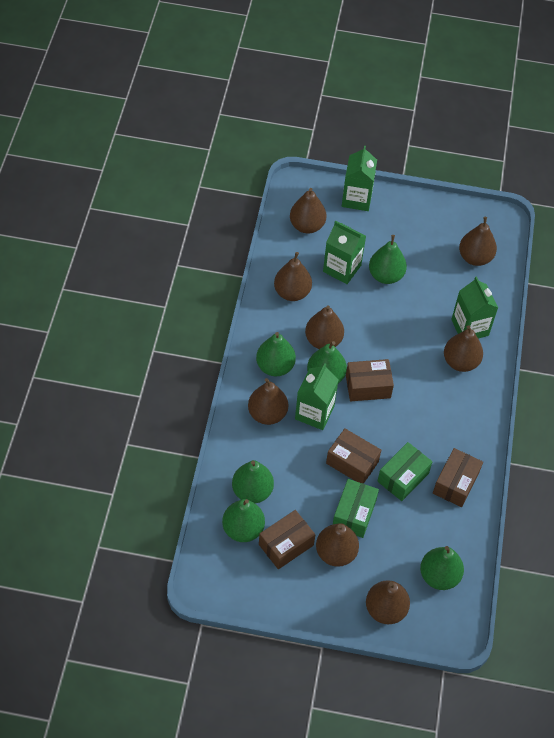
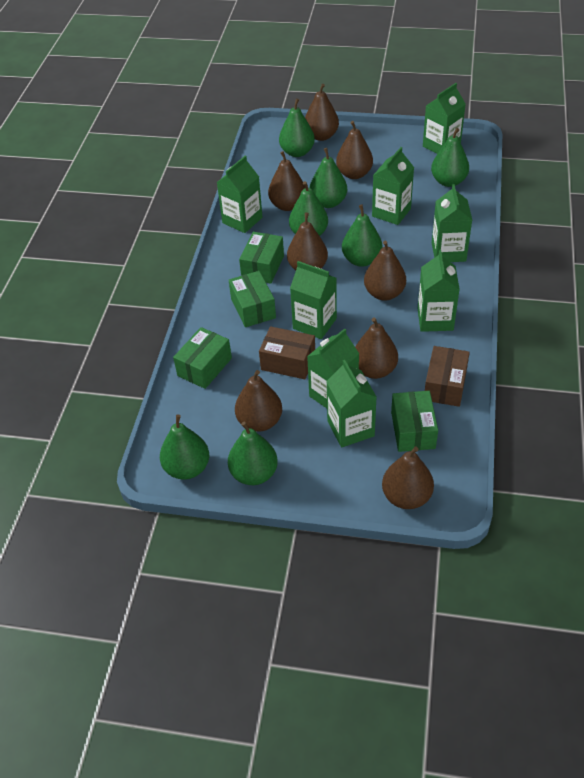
brown box: 4 -> 2
green box: 2 -> 4
green carton: 4 -> 8
green pear: 6 -> 7

